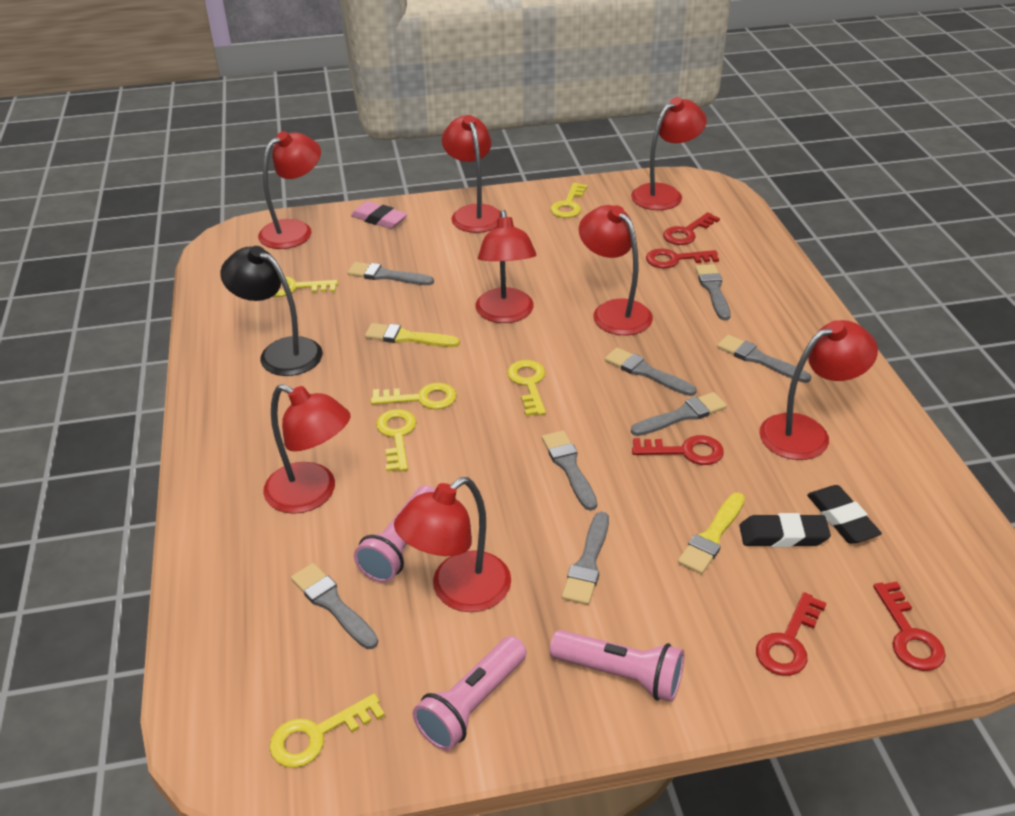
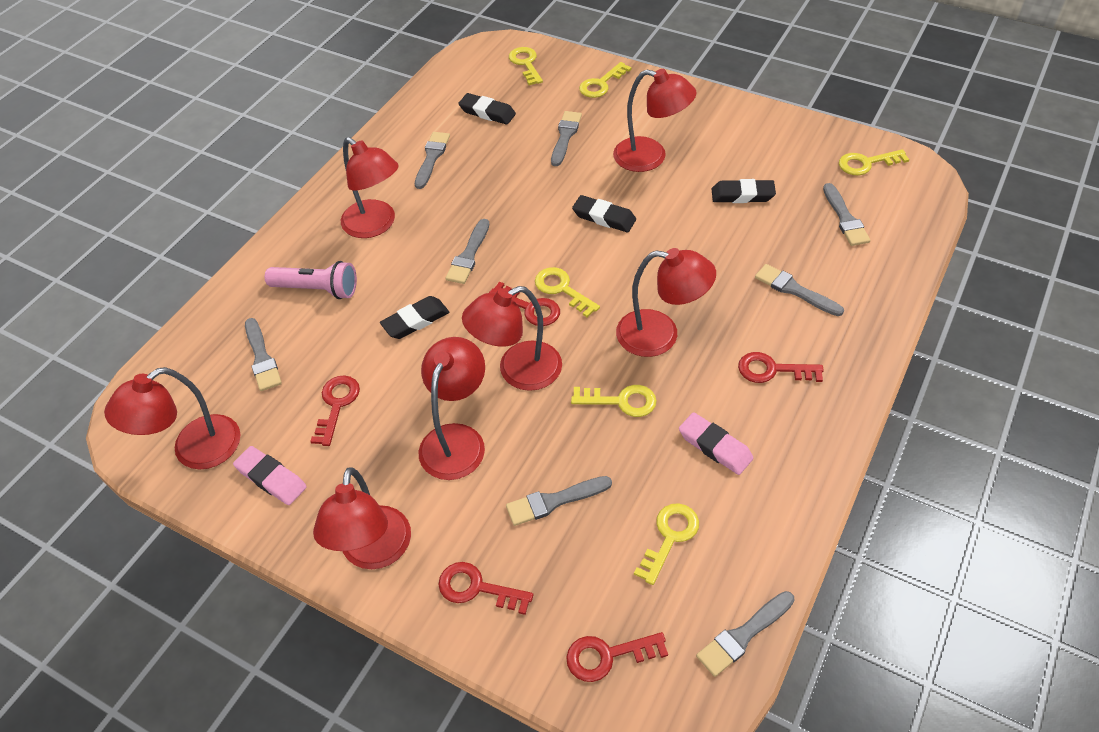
black eraser: 2 -> 4
black lamp: 1 -> 0
pink eraser: 1 -> 2
pink flashlight: 3 -> 1
red lamp: 8 -> 7
yellow brush: 2 -> 0

